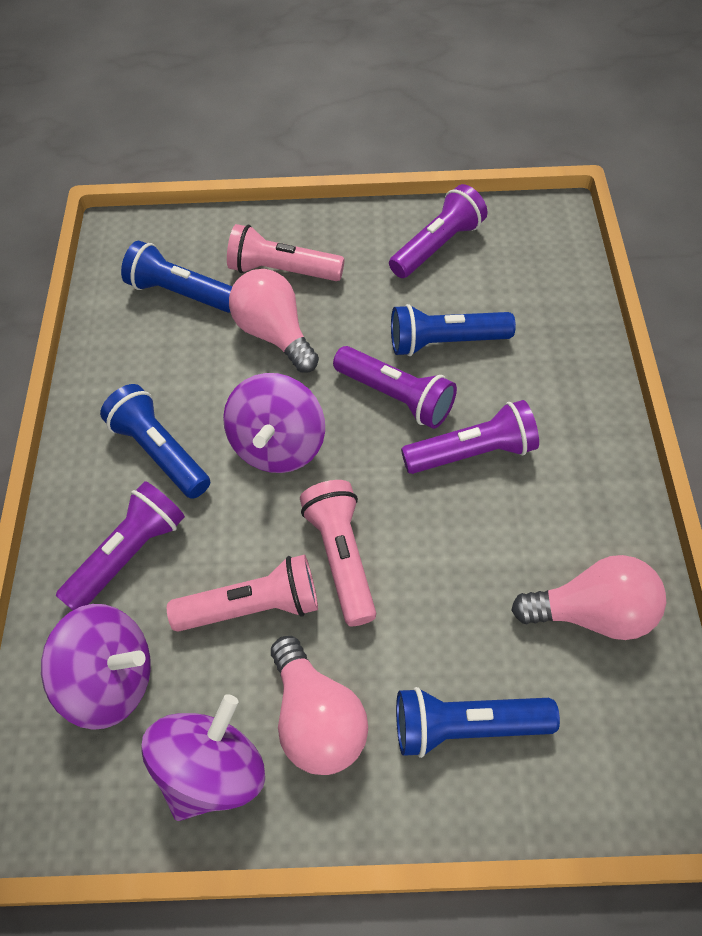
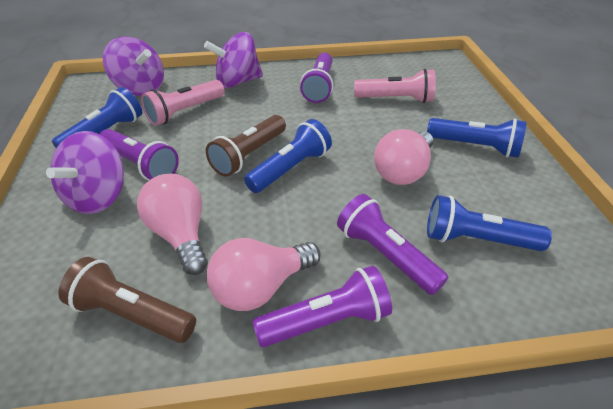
brown flashlight: 0 -> 2
pink flashlight: 3 -> 2

